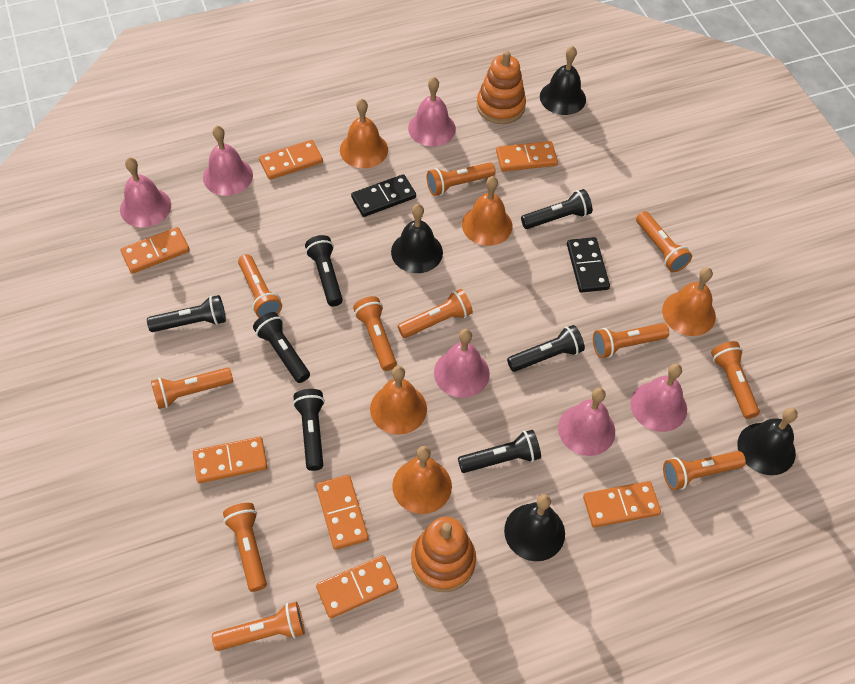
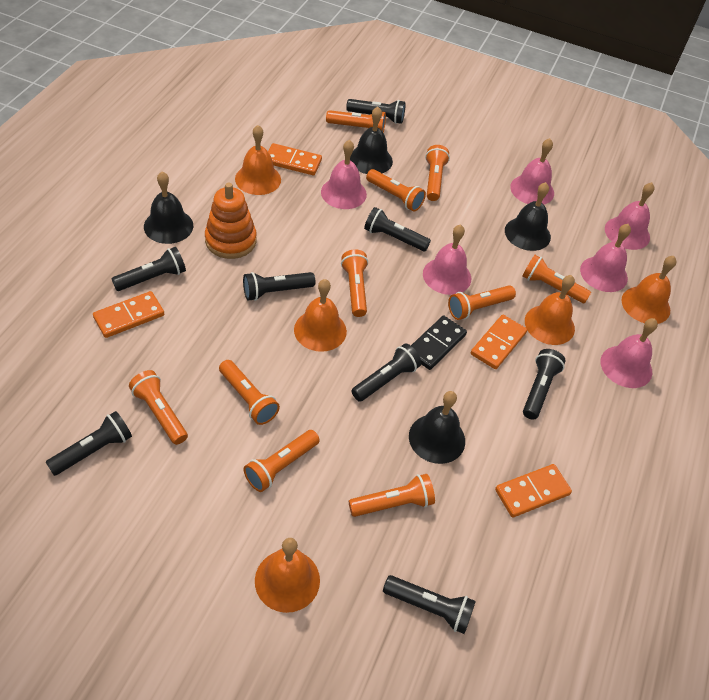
black domino: 2 -> 1
black flashlight: 7 -> 8
orange domino: 7 -> 4
orange flashlight: 11 -> 10
orange stacking toy: 2 -> 1

